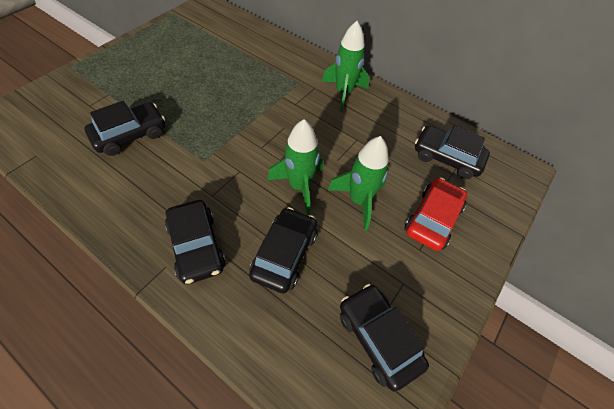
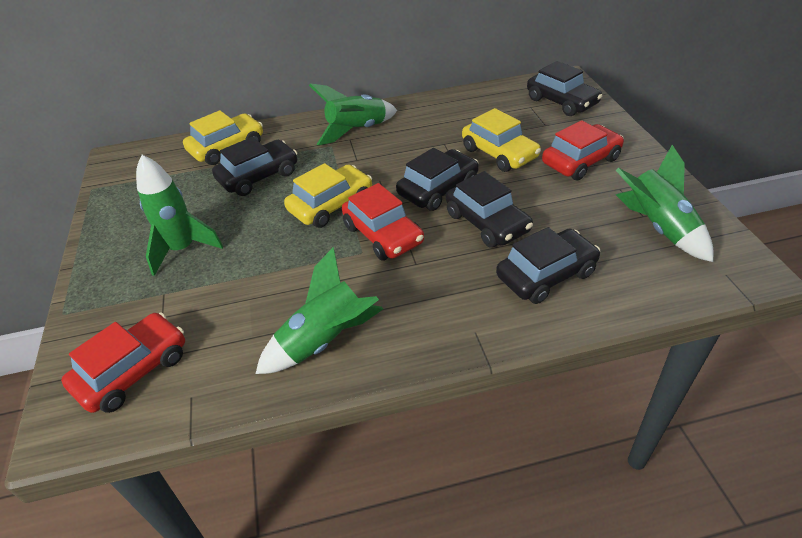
green rocket: 3 -> 4
red car: 1 -> 3
yellow car: 0 -> 3

